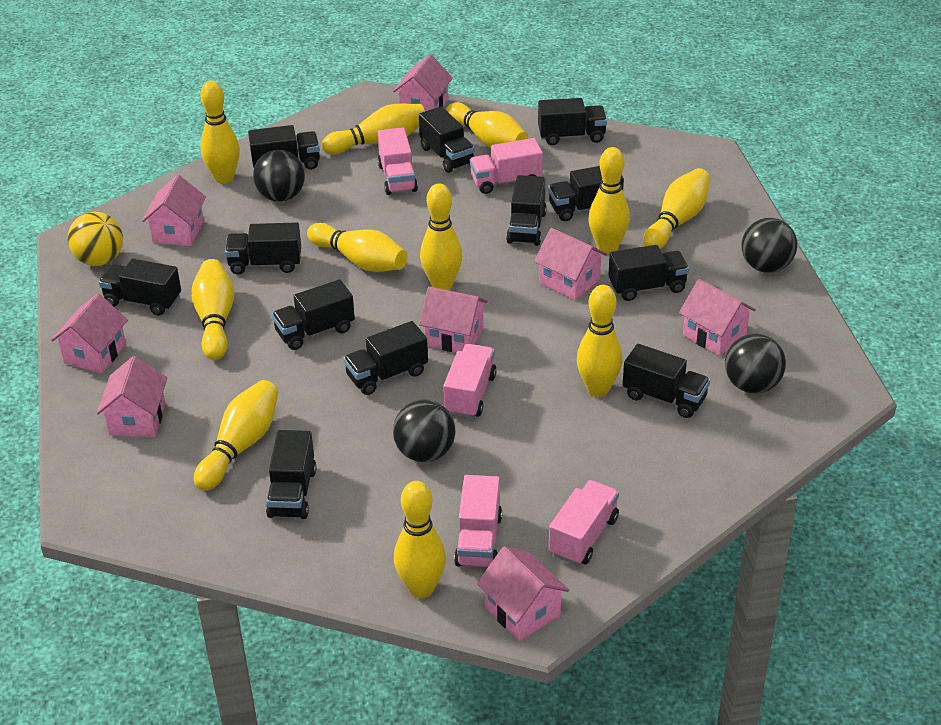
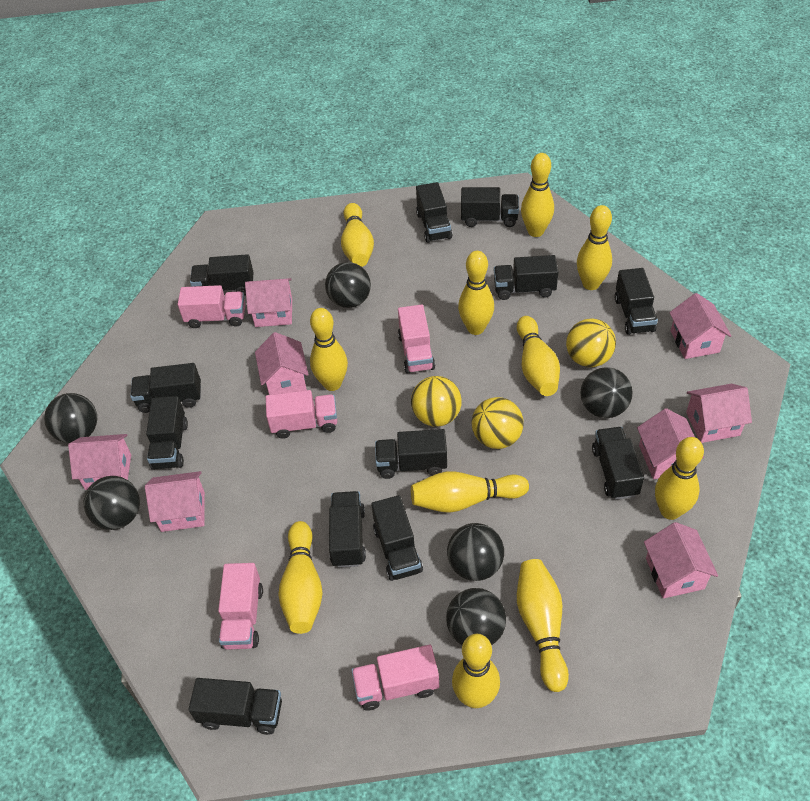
black ball: 4 -> 6
yellow ball: 1 -> 3

